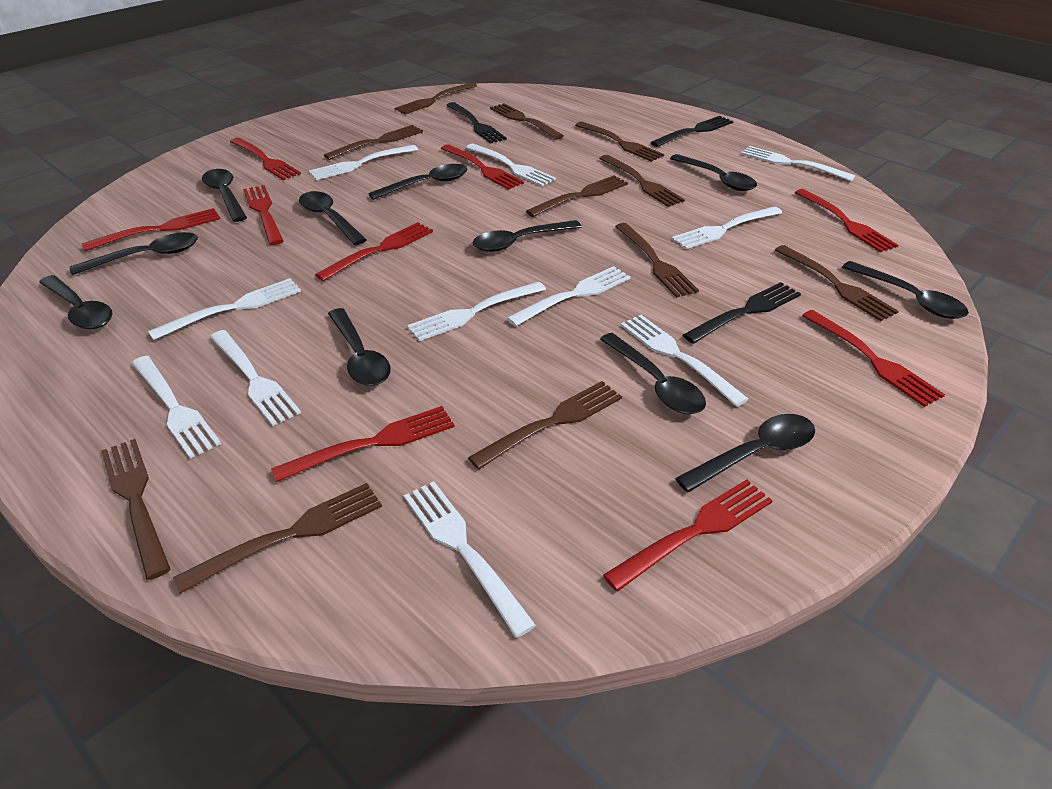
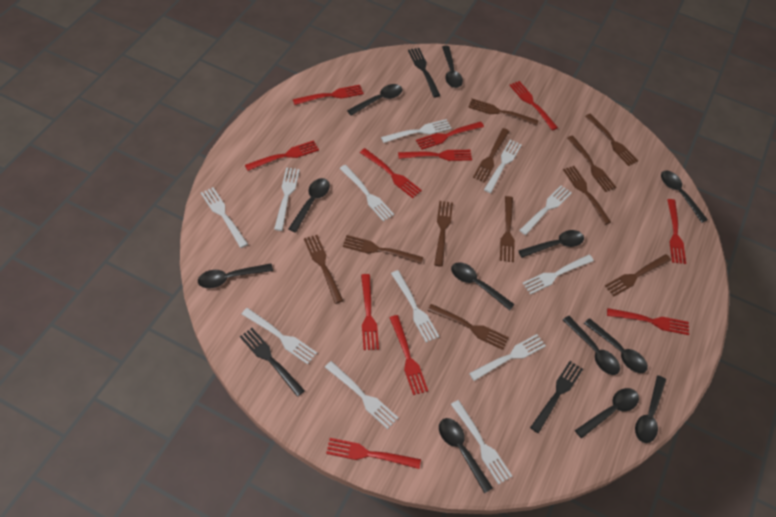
black spoon: 11 -> 12
red fork: 9 -> 11
white fork: 11 -> 12

